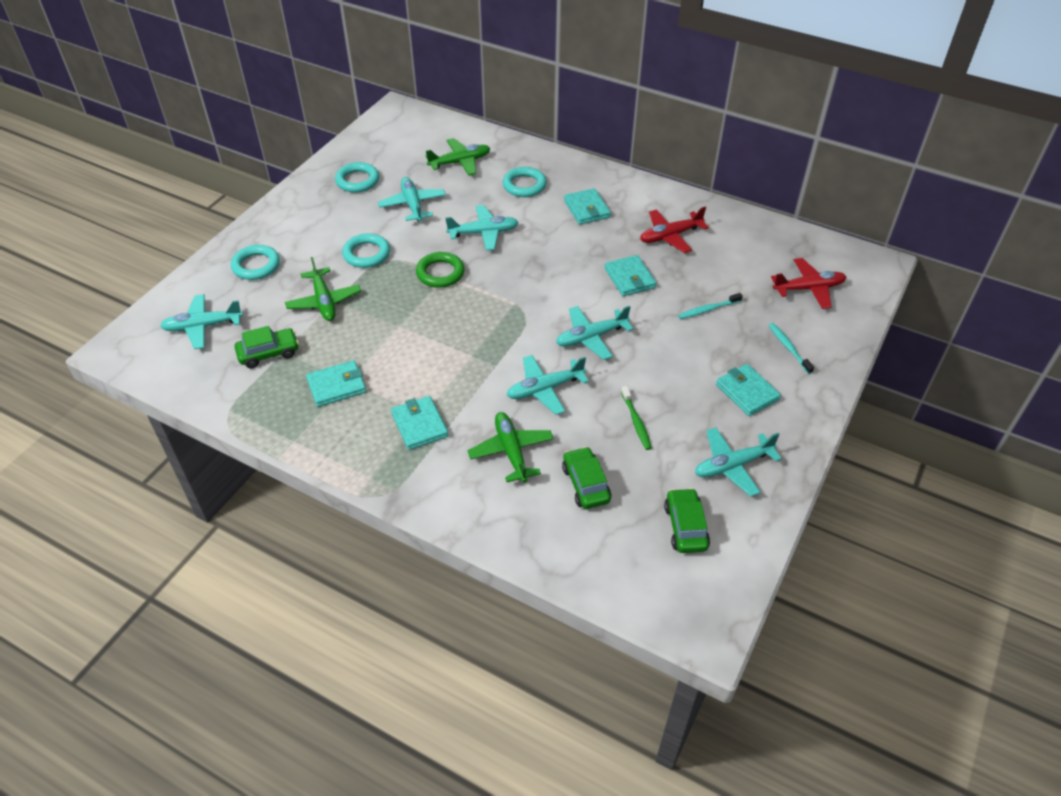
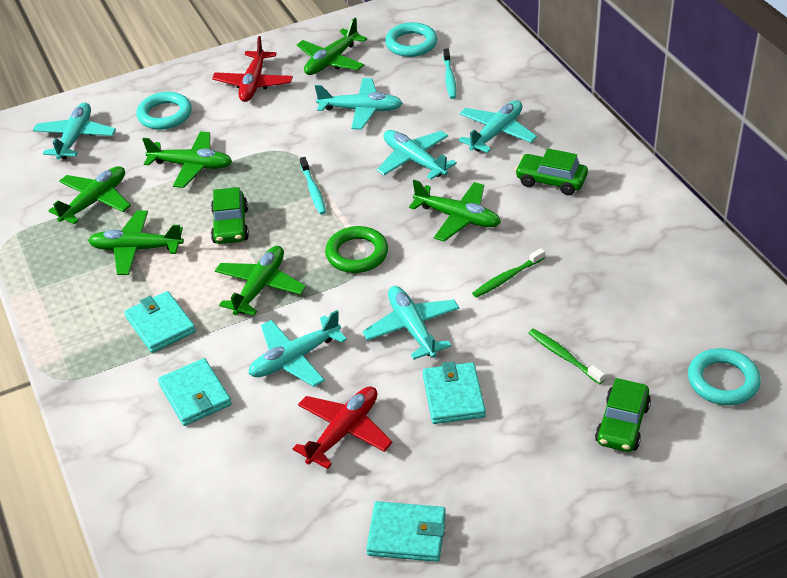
green plane: 3 -> 6
green toothbrush: 1 -> 2
turquoise ring: 4 -> 3
turquoise wallet: 5 -> 4

